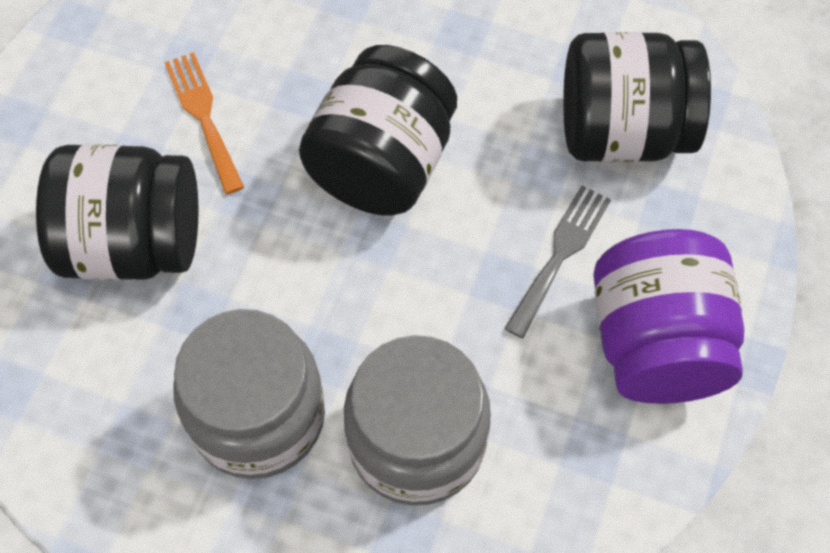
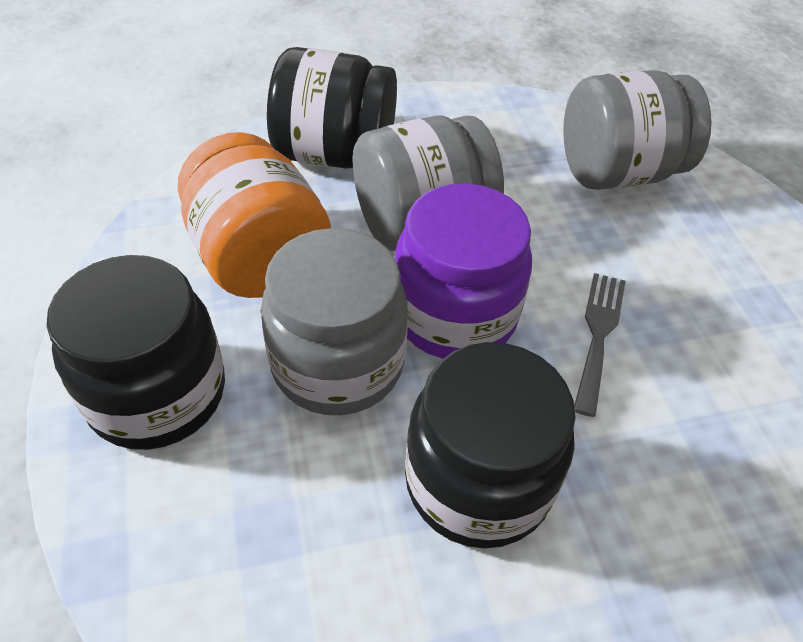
grey jar: 2 -> 3
orange fork: 1 -> 0
orange jar: 0 -> 1

